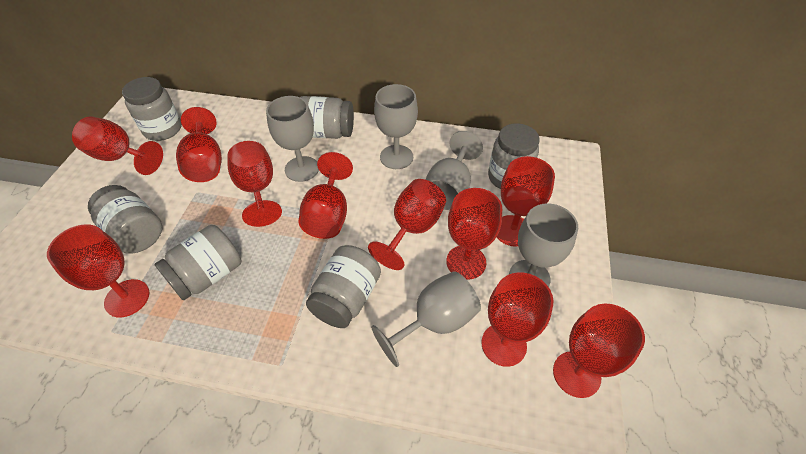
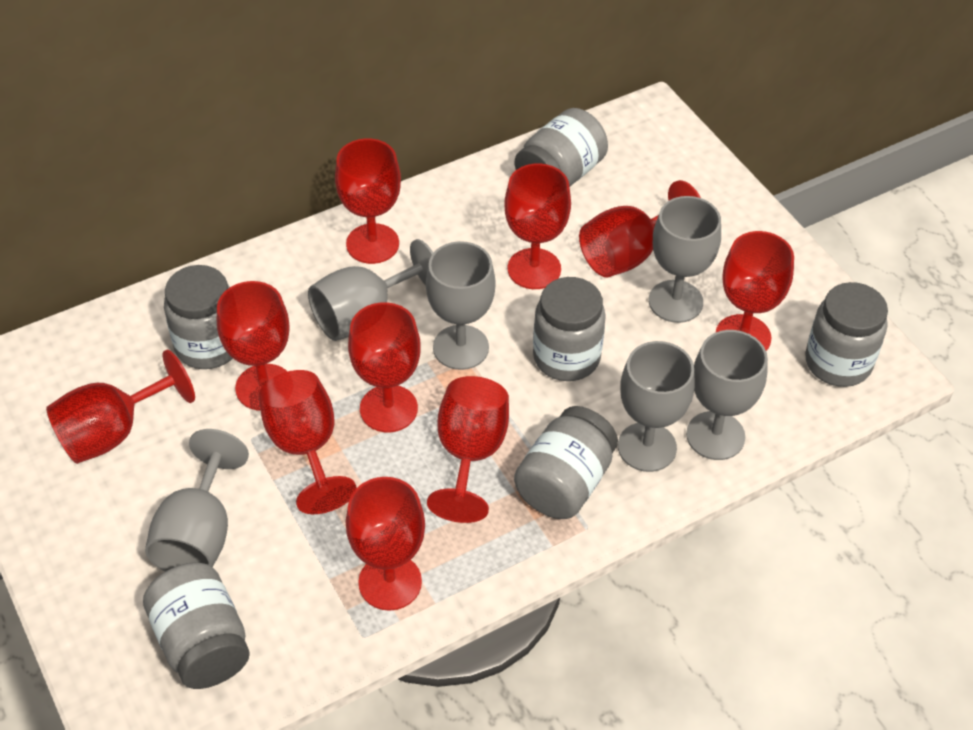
grey goblet: 5 -> 6

